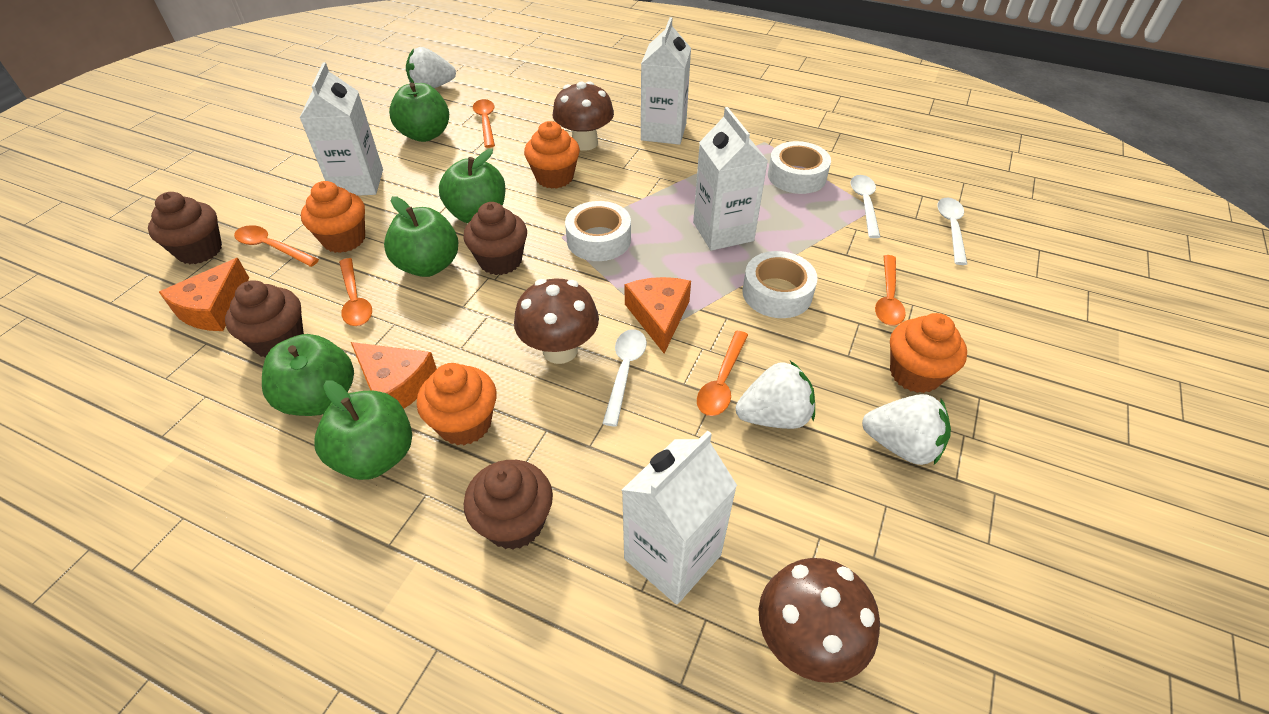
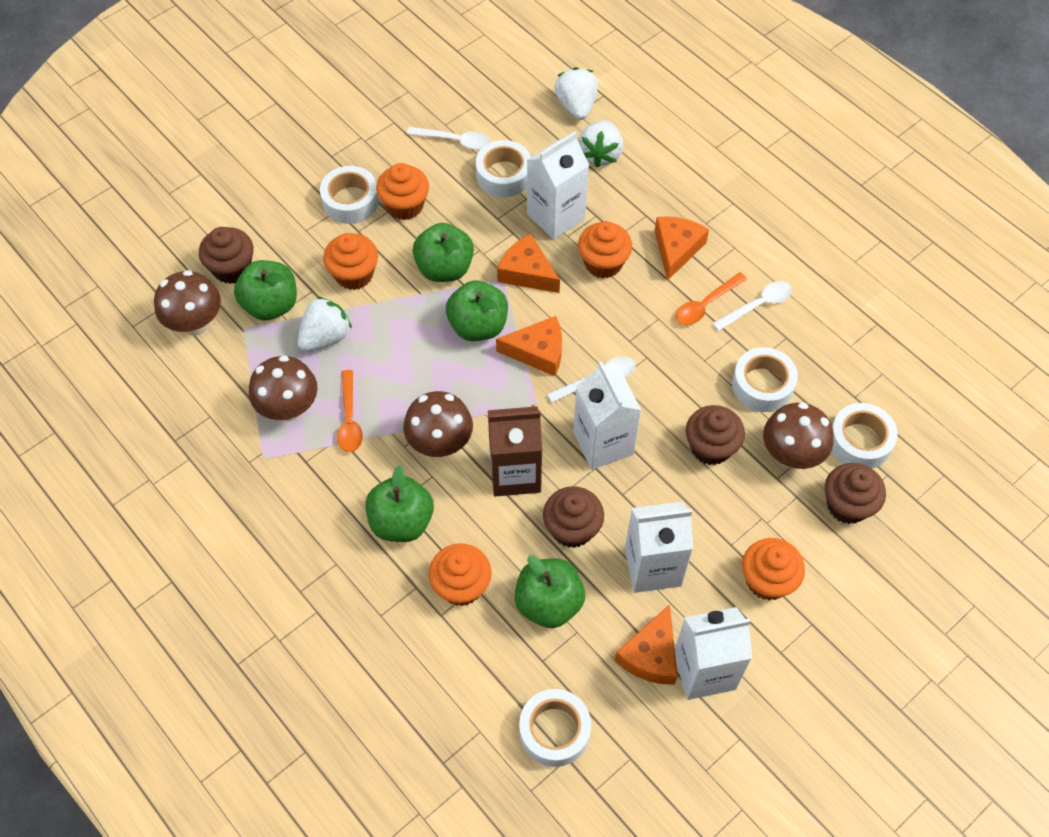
brown carton: 0 -> 1
brown mushroom: 3 -> 4
orange cheese: 3 -> 4
orange cupcake: 4 -> 5
orange spoon: 5 -> 2
white tape: 3 -> 5

